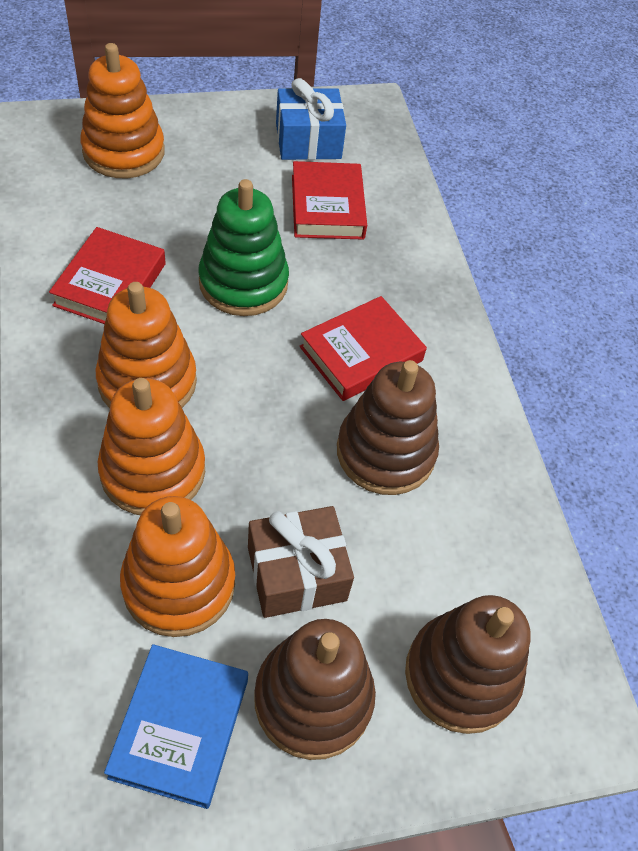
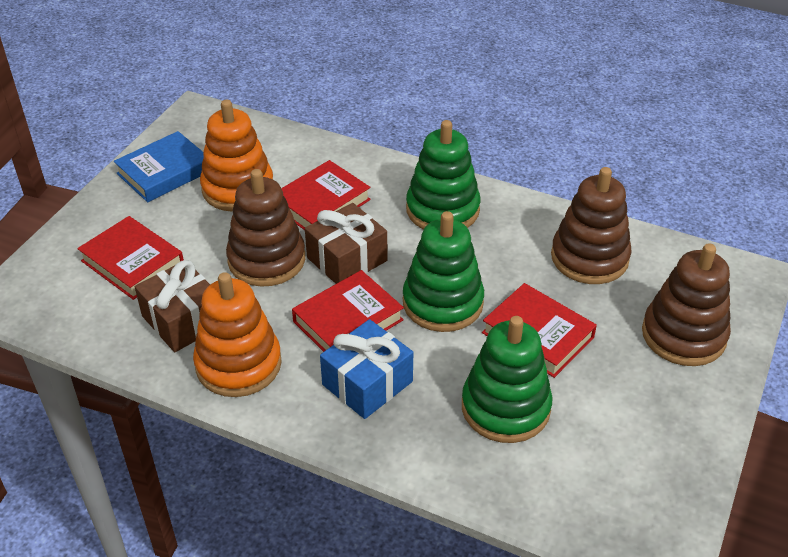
brown gift: 1 -> 2
green stacking toy: 1 -> 3
orange stacking toy: 4 -> 2
red book: 3 -> 4

